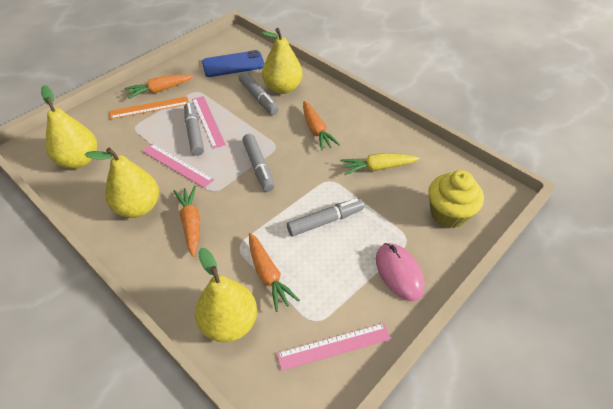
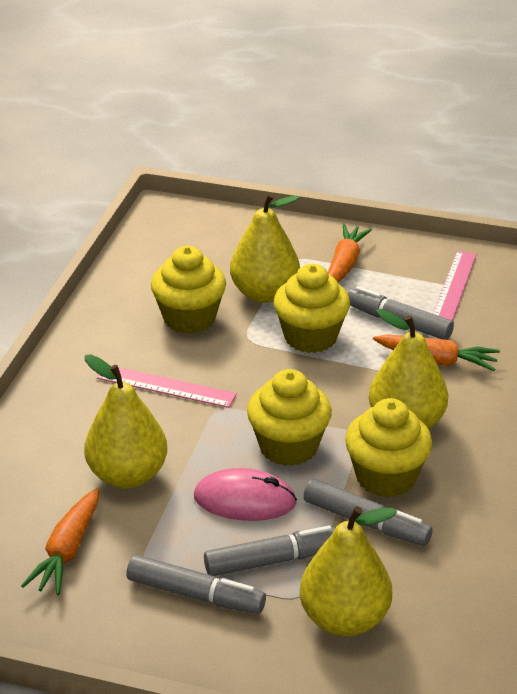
blue phone: 1 -> 0
orange carrot: 4 -> 3
orange ruler: 1 -> 0
pink ruler: 3 -> 2
yellow carrot: 1 -> 0
yellow cupcake: 1 -> 4

